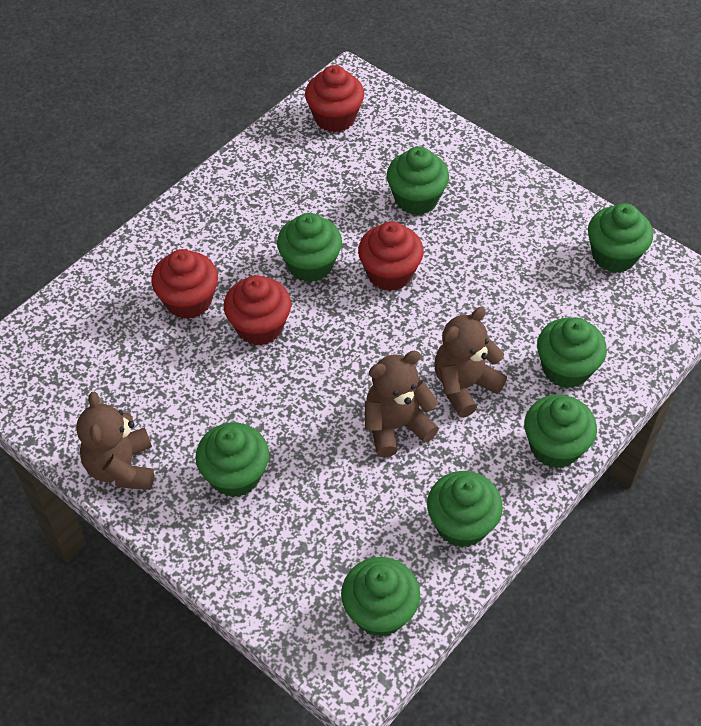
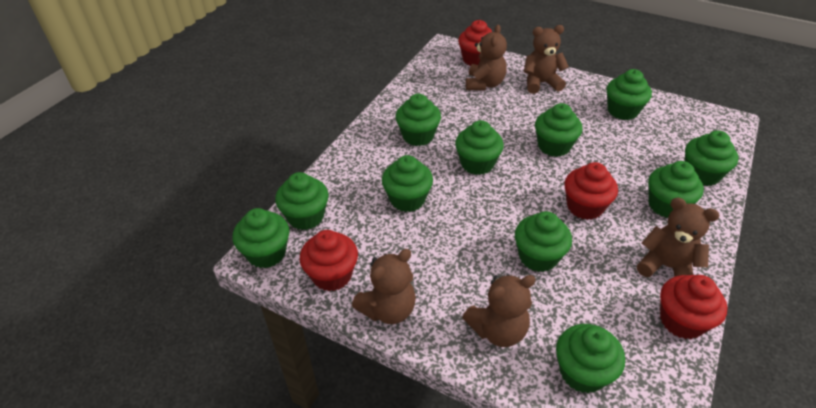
brown teddy bear: 3 -> 5
green cupcake: 8 -> 11

